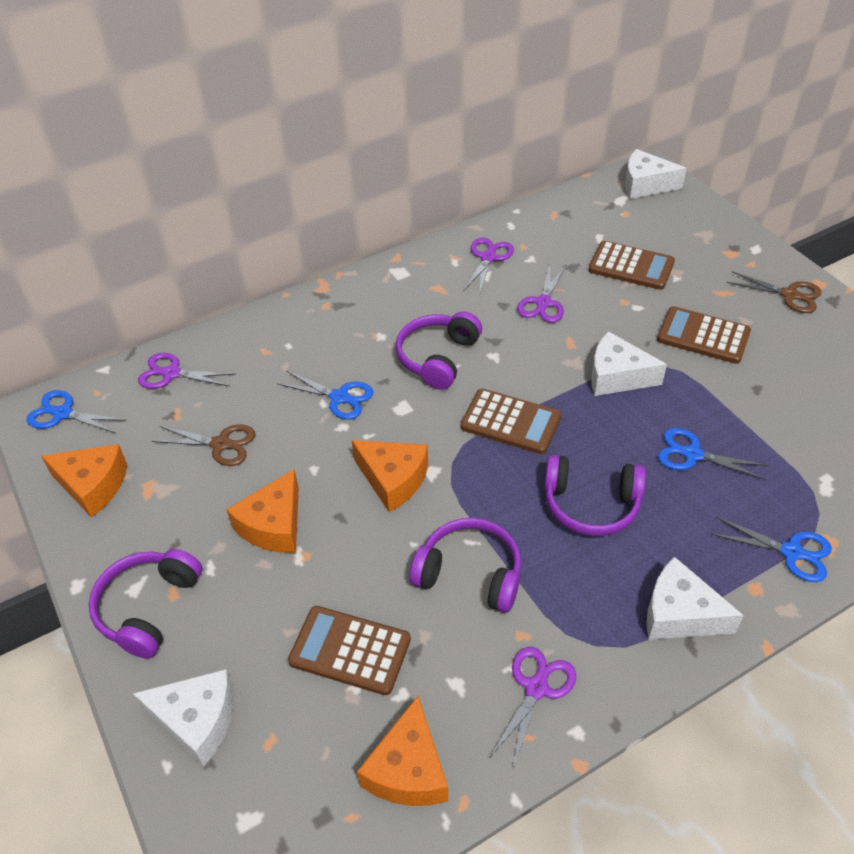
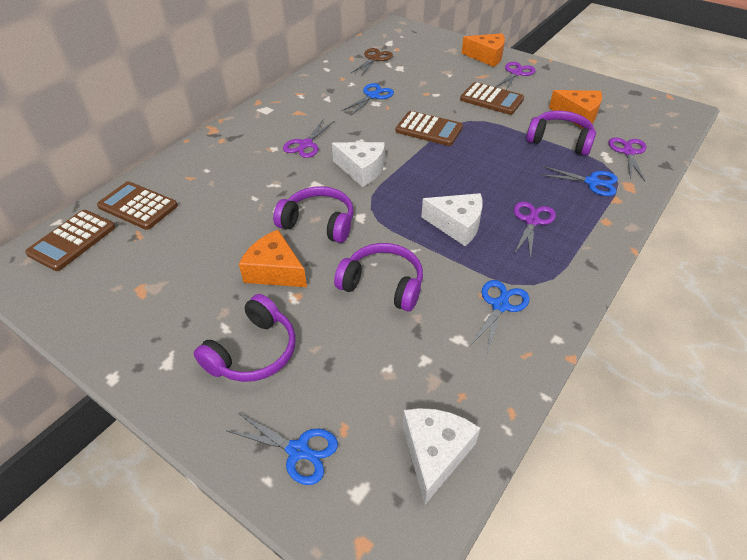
brown scissors: 2 -> 1
orange cheese: 4 -> 3
white cheese: 4 -> 3

